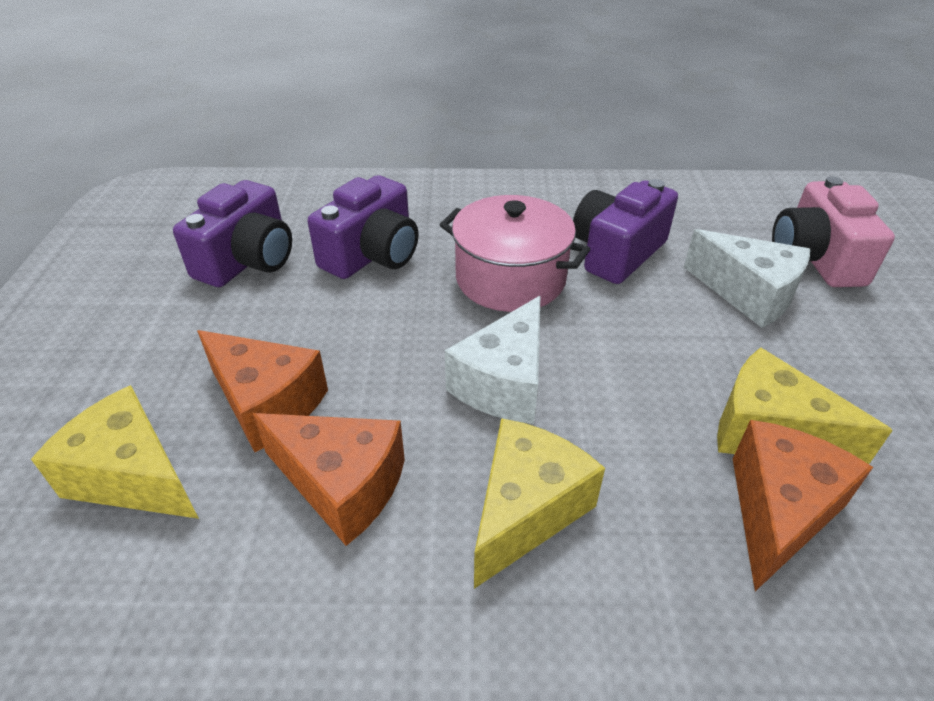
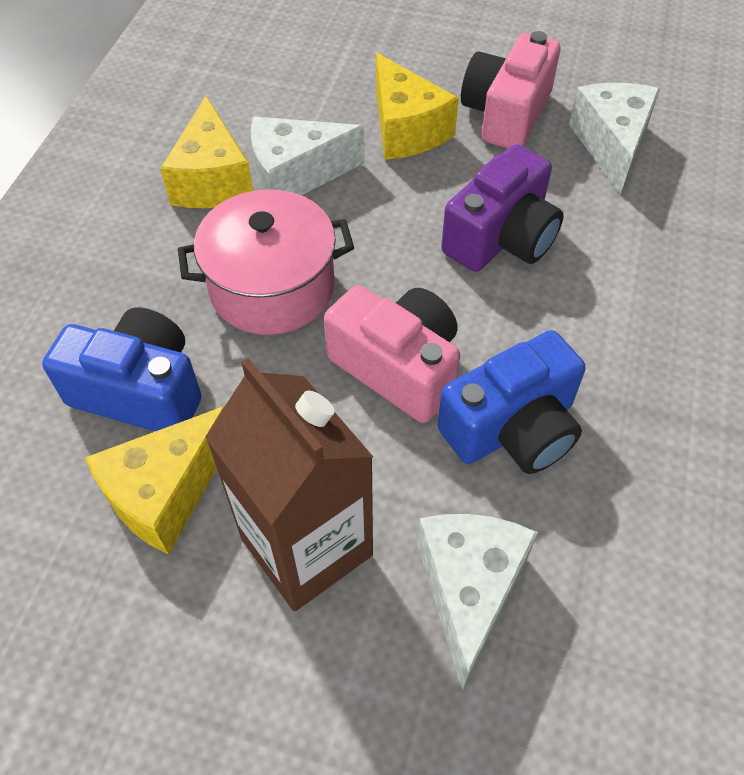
blue camera: 0 -> 2
brown carton: 0 -> 1
orange cheese: 3 -> 0
pink camera: 1 -> 2
purple camera: 3 -> 1
white cheese: 2 -> 3

